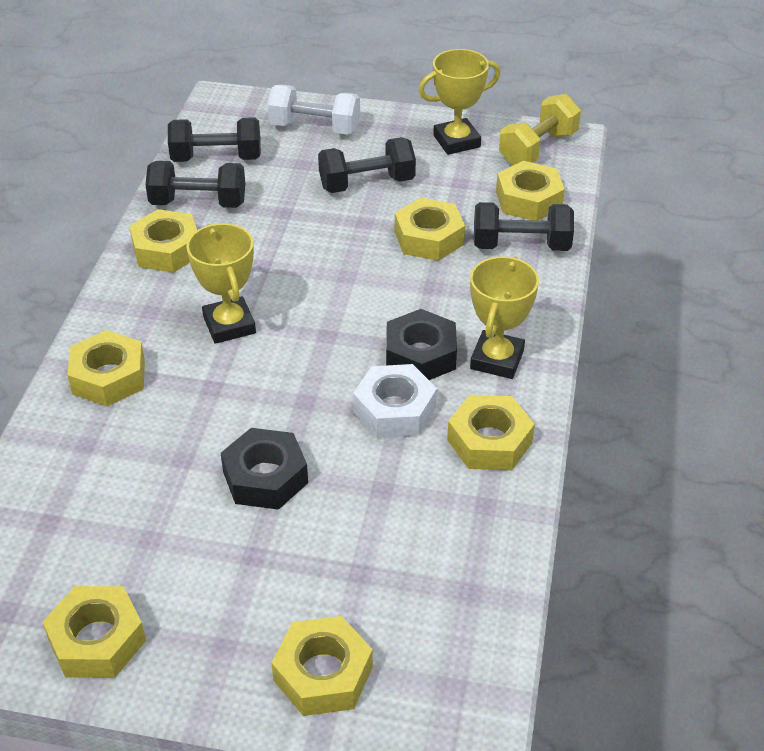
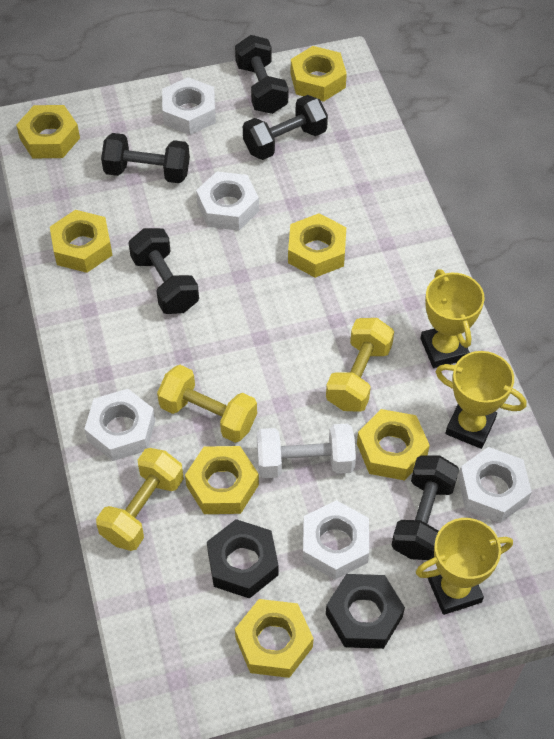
black dumbbell: 4 -> 5
white nut: 1 -> 5
yellow dumbbell: 1 -> 3

